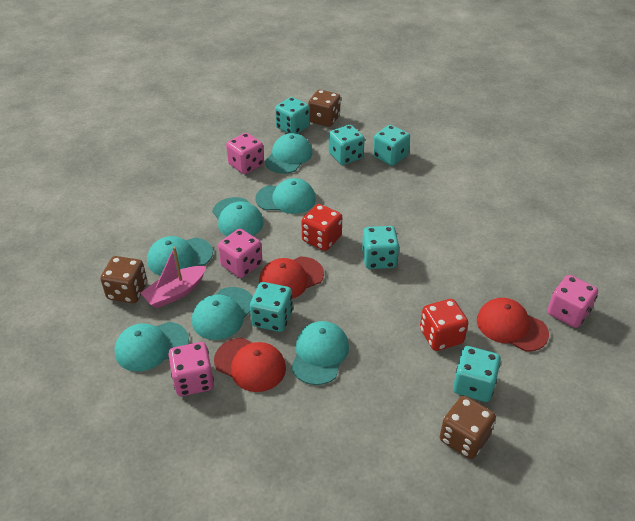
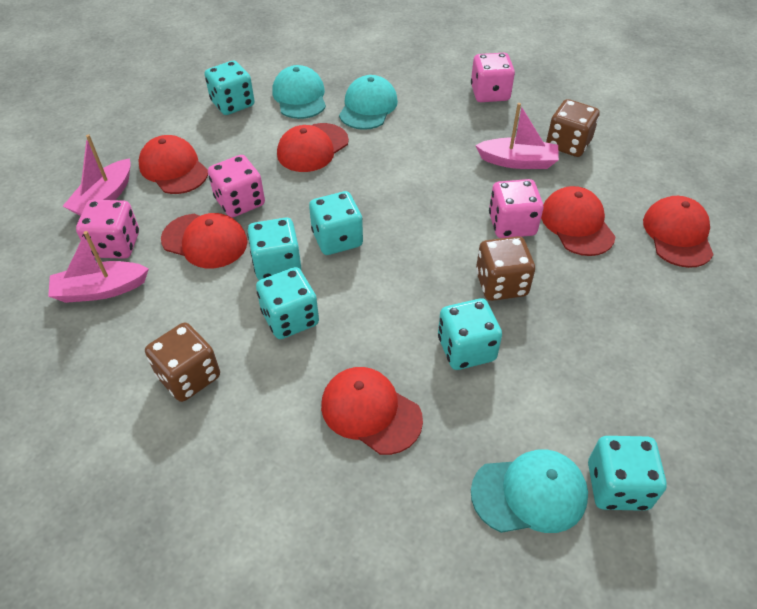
pink boat: 1 -> 3
red cap: 3 -> 6
red dice: 2 -> 0
turquoise cap: 7 -> 3

